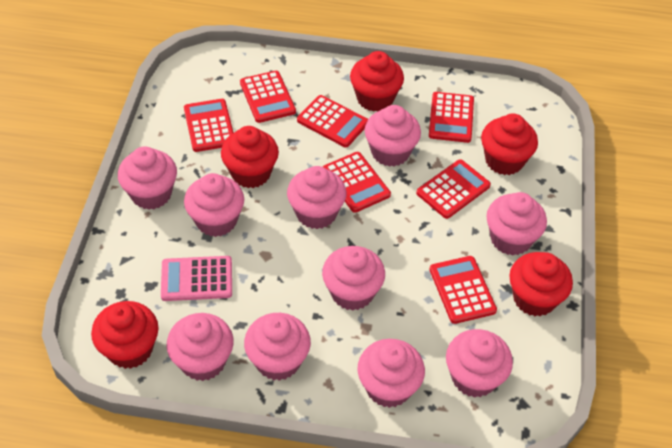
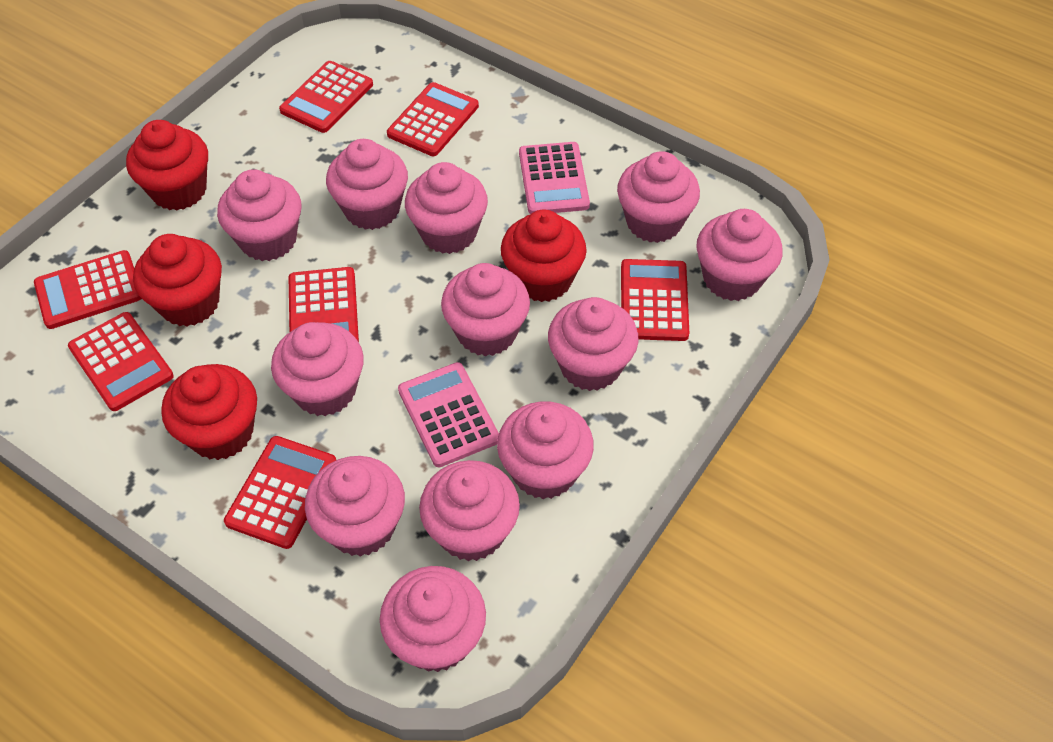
pink calculator: 1 -> 2
pink cupcake: 10 -> 12
red cupcake: 5 -> 4

